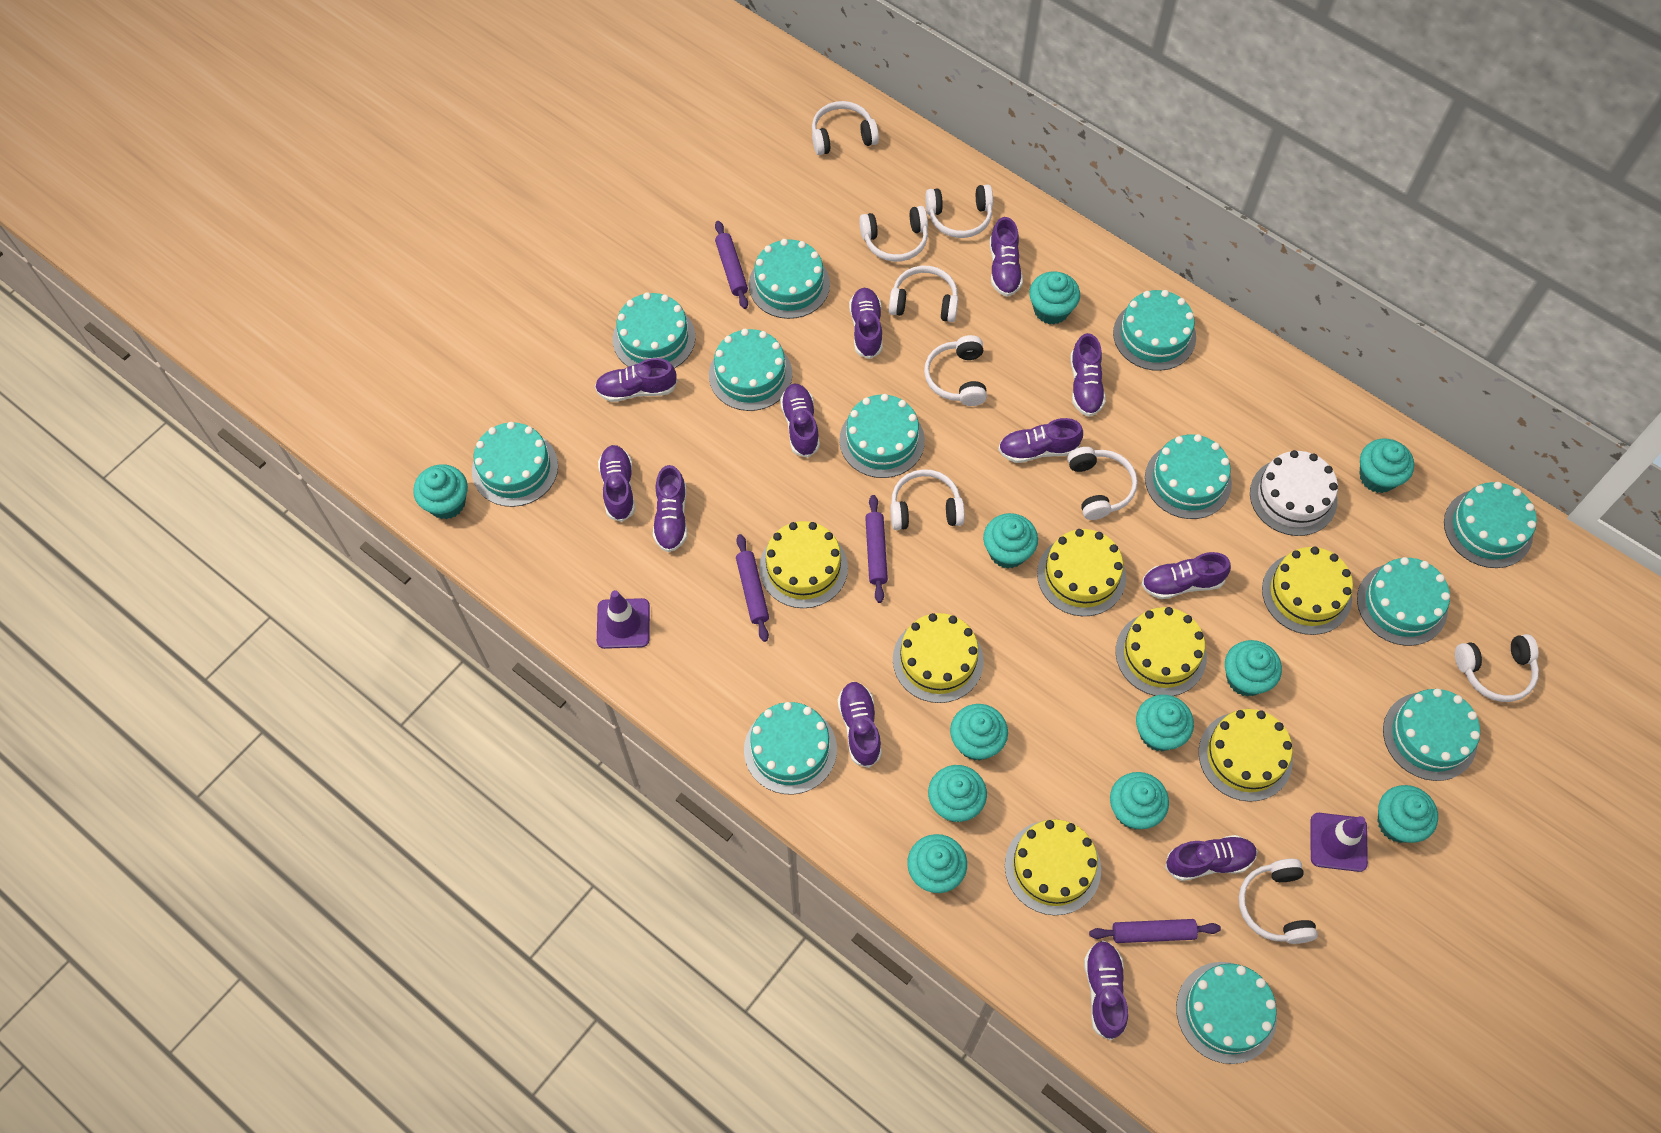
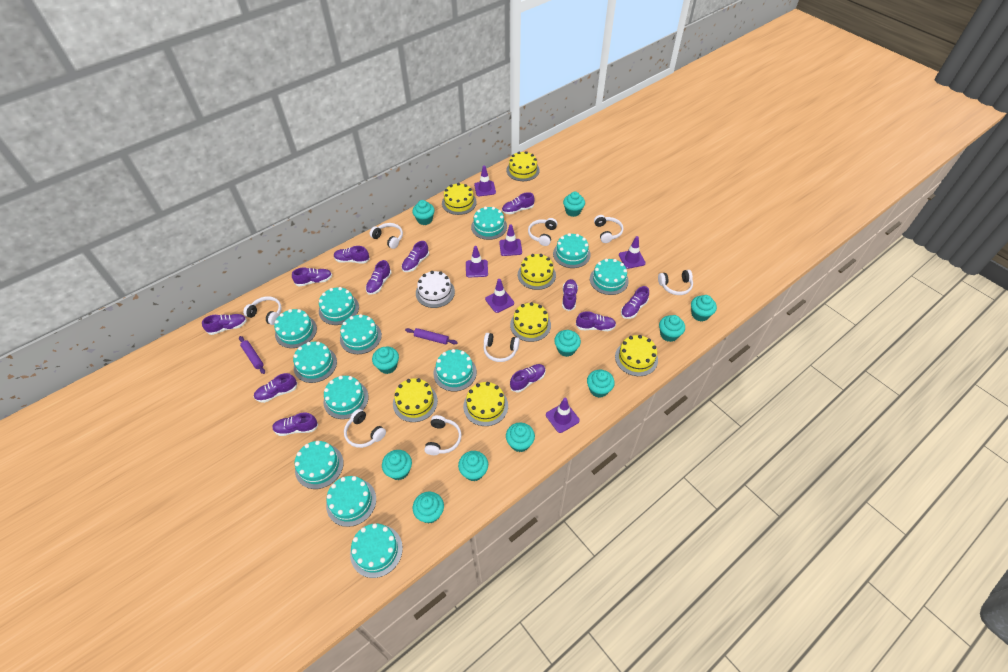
purple rolling pin: 4 -> 2
purple traffic cone: 2 -> 6
white headphones: 9 -> 8

